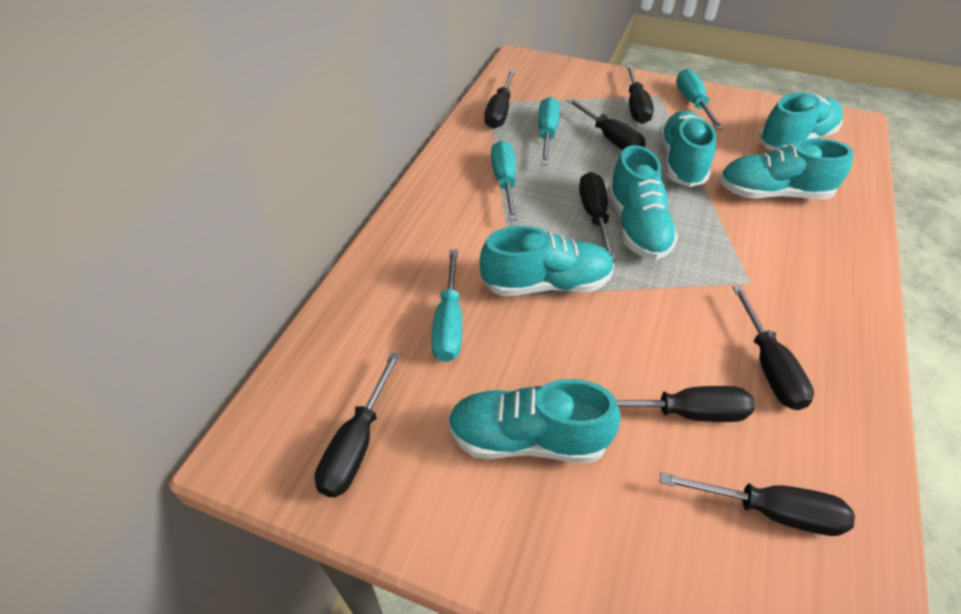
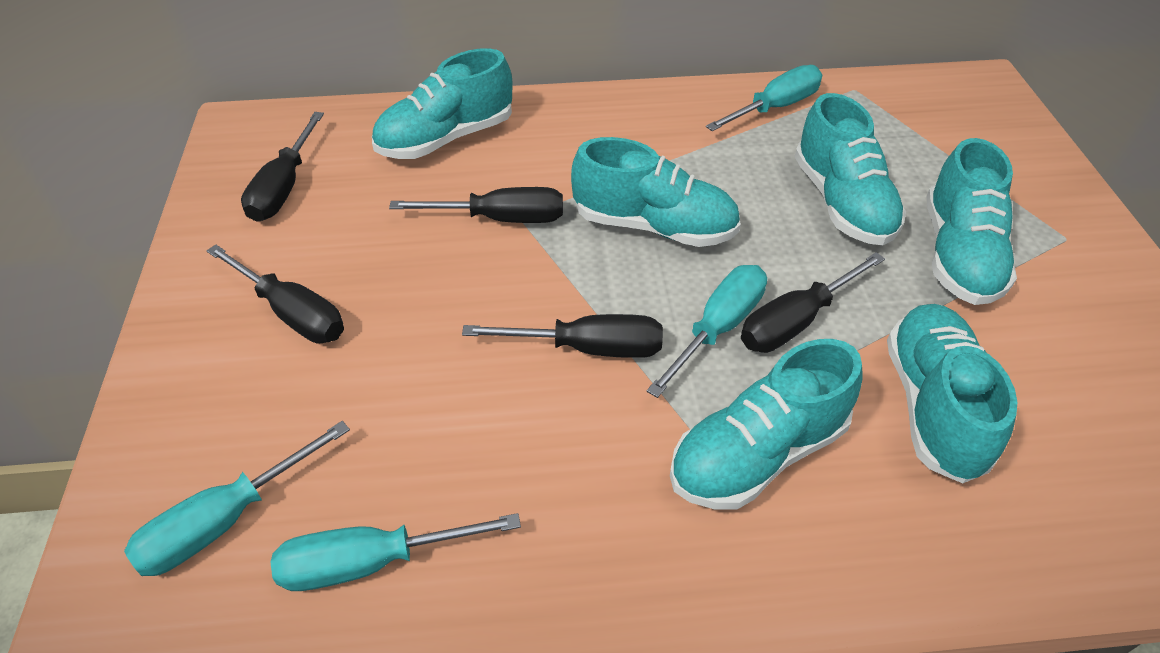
black screwdriver: 8 -> 5

